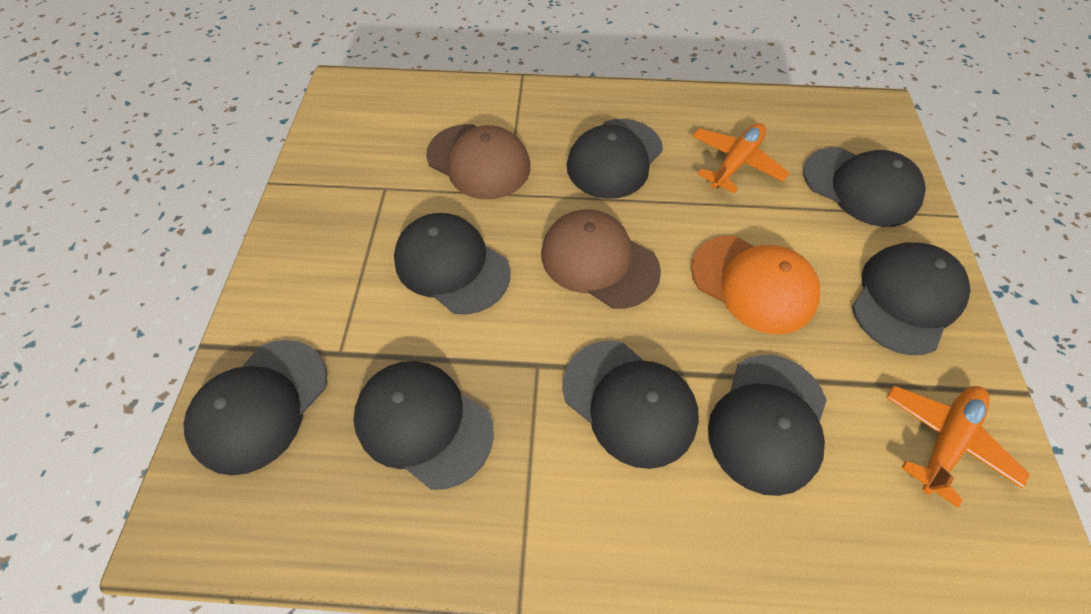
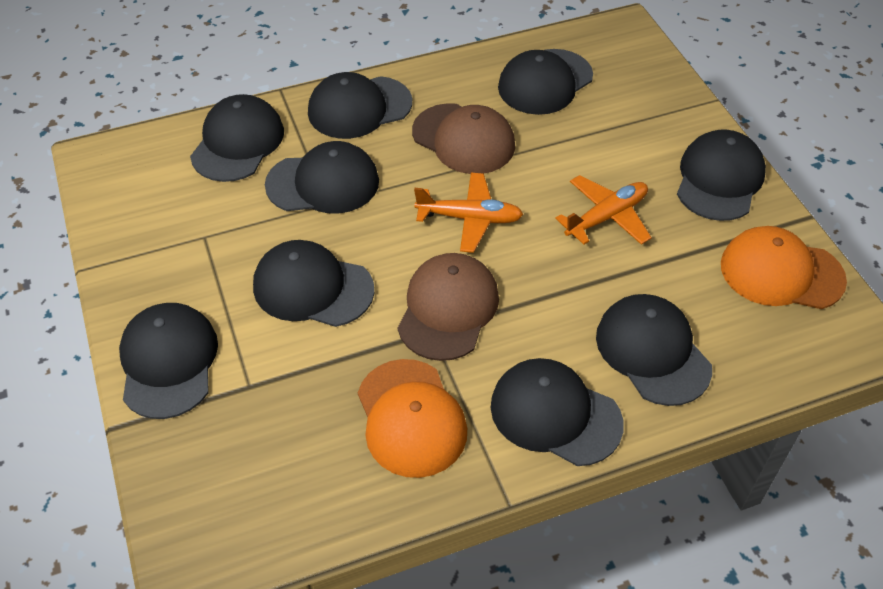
black cap: 8 -> 9
orange cap: 1 -> 2

